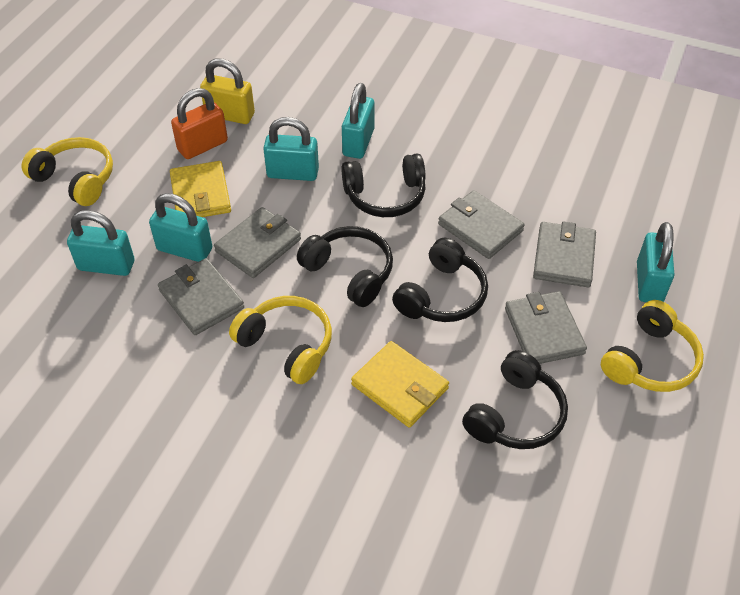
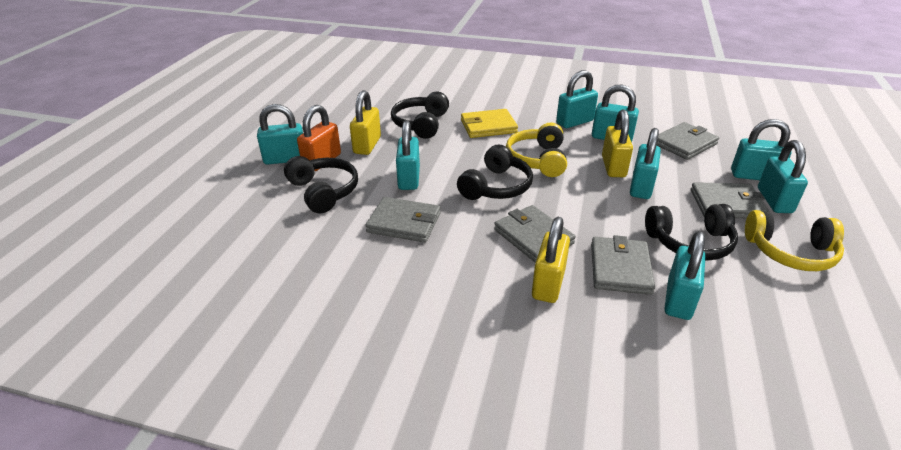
turquoise padlock: 5 -> 8
yellow headphones: 3 -> 2
yellow padlock: 1 -> 3
yellow wallet: 2 -> 1

